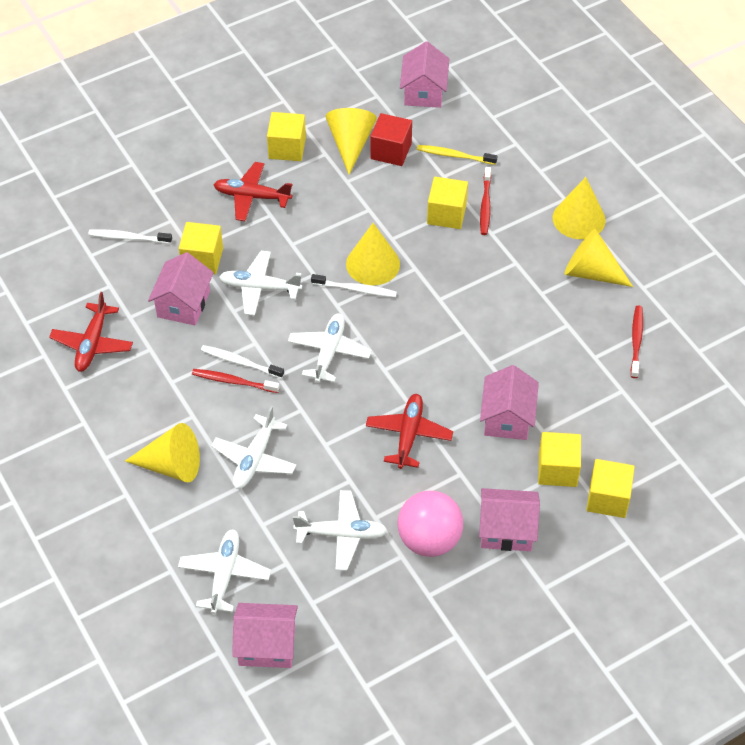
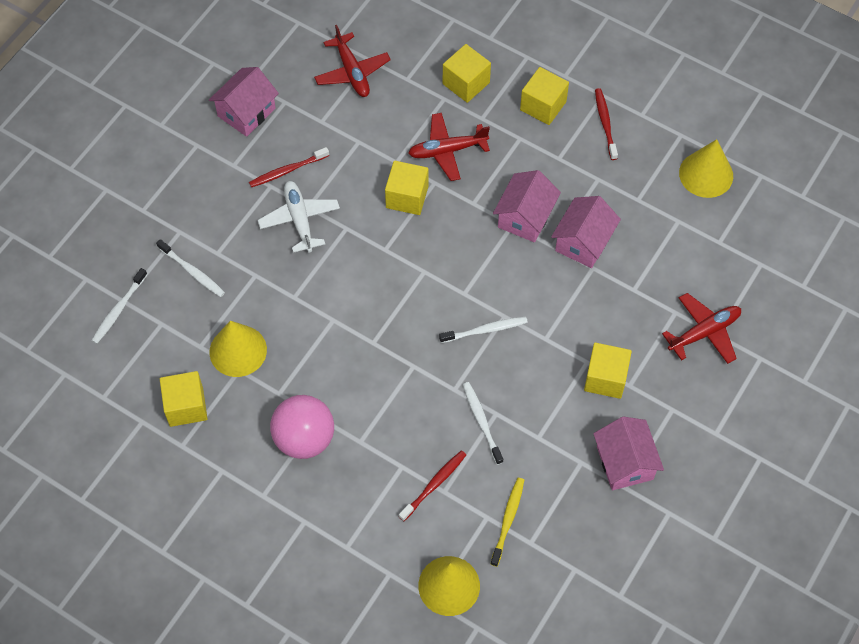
pink house: 5 -> 4
red cube: 1 -> 0
white plane: 5 -> 1
white toothbrush: 3 -> 4
yellow cone: 5 -> 3

